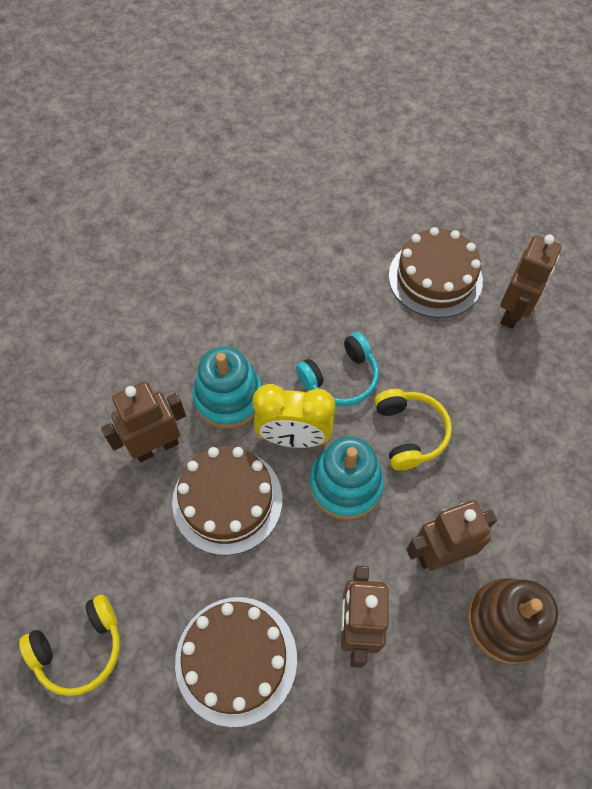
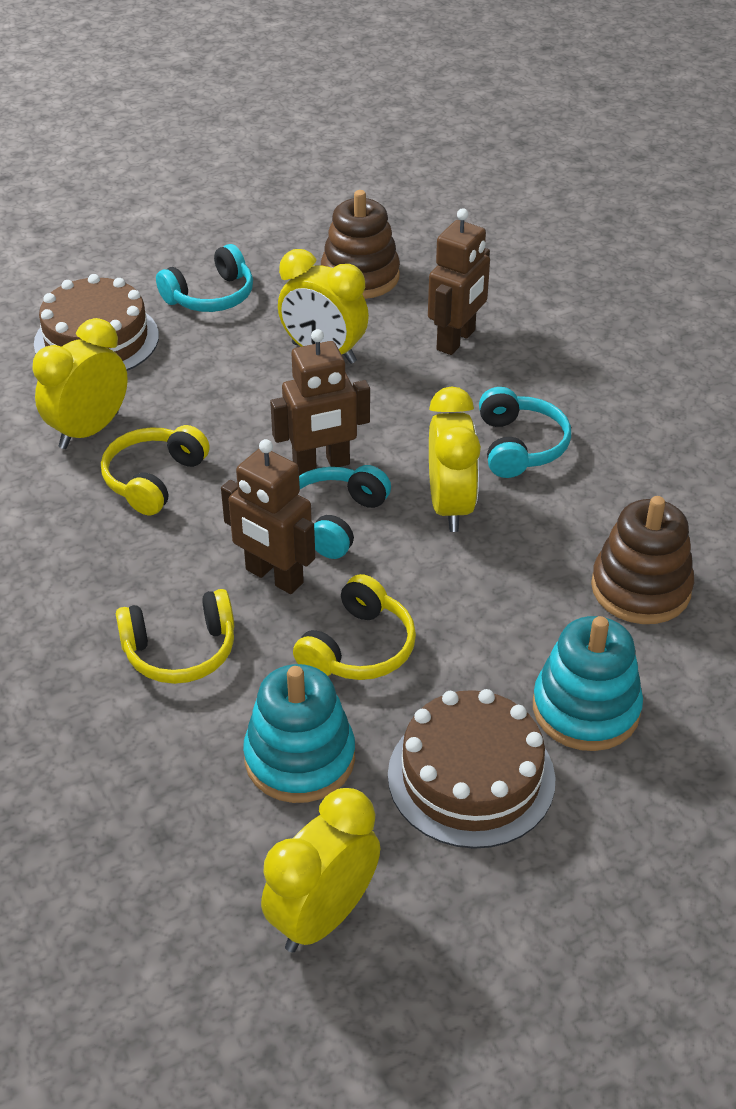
brown cake: 3 -> 2
brown robot: 4 -> 3
brown stacking toy: 1 -> 2
turquoise headphones: 1 -> 3
yellow clock: 1 -> 4
yellow headphones: 2 -> 3

